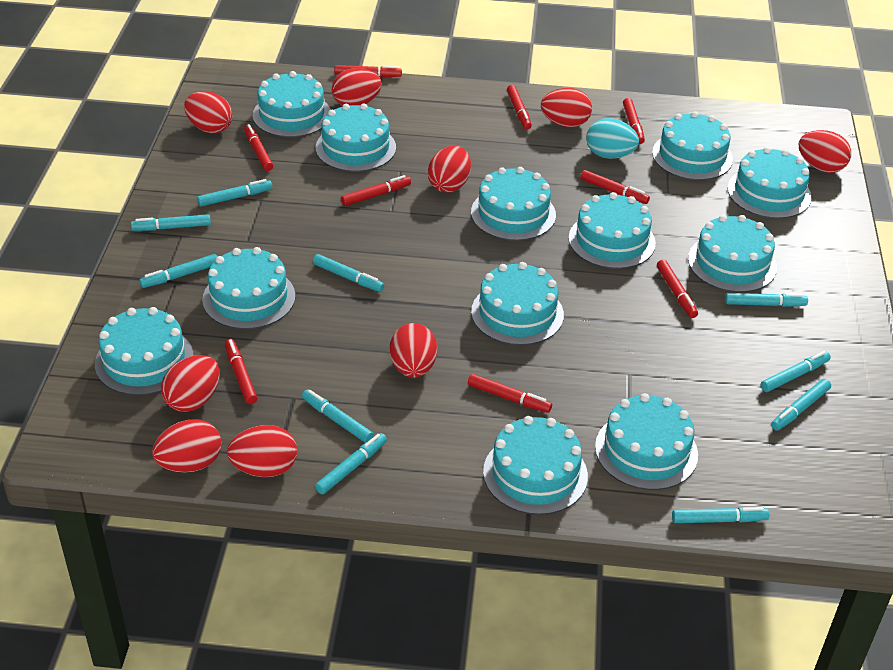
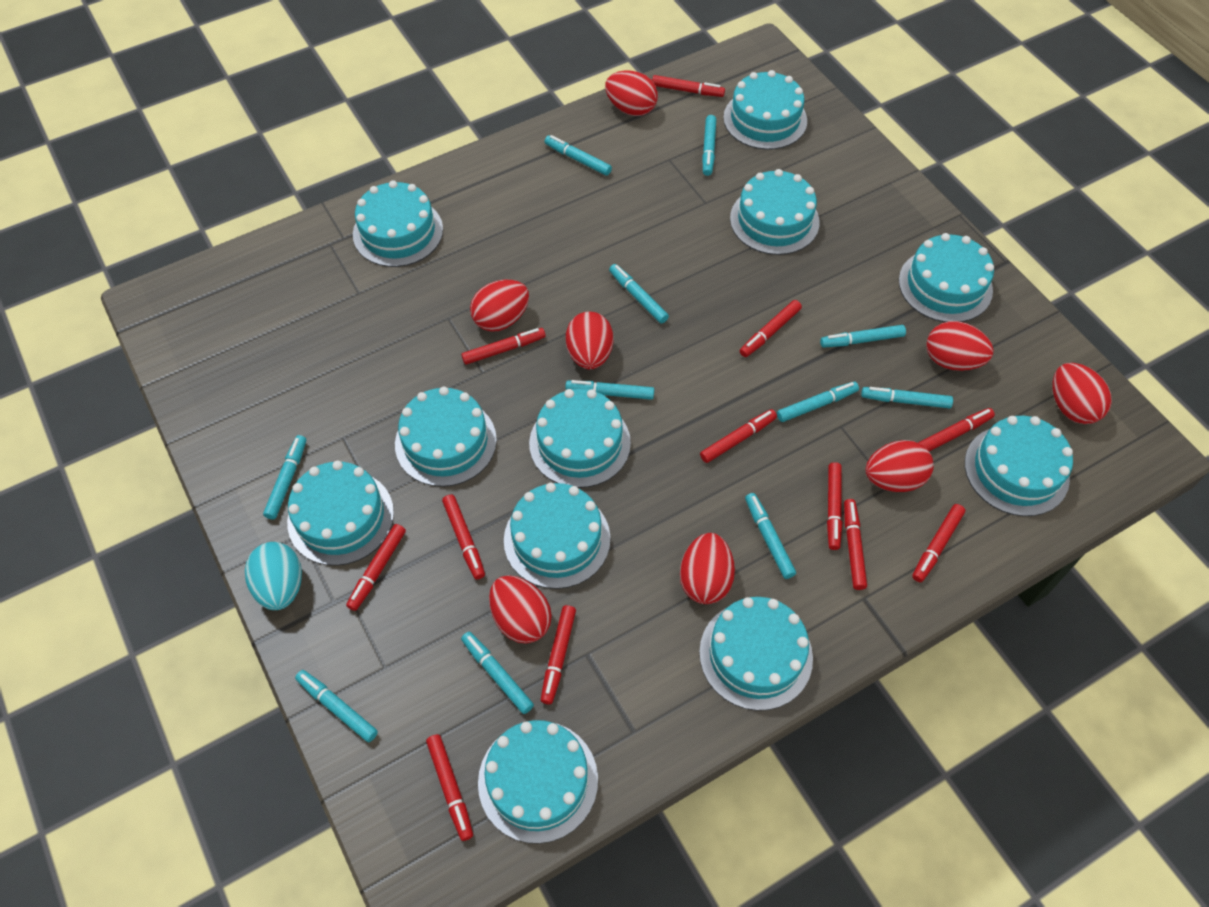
red egg: 9 -> 8
red marker: 9 -> 12
turquoise cake: 12 -> 11
turquoise marker: 10 -> 11

